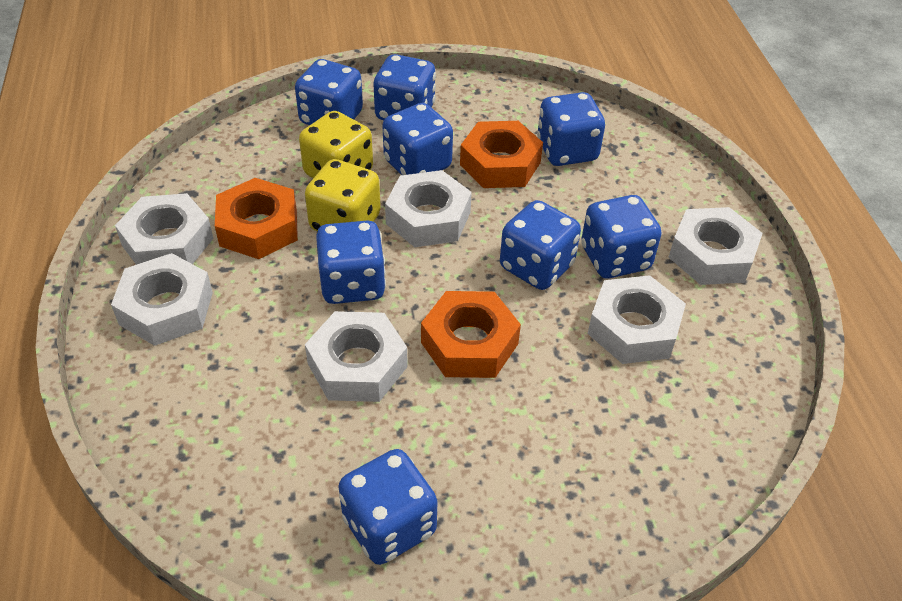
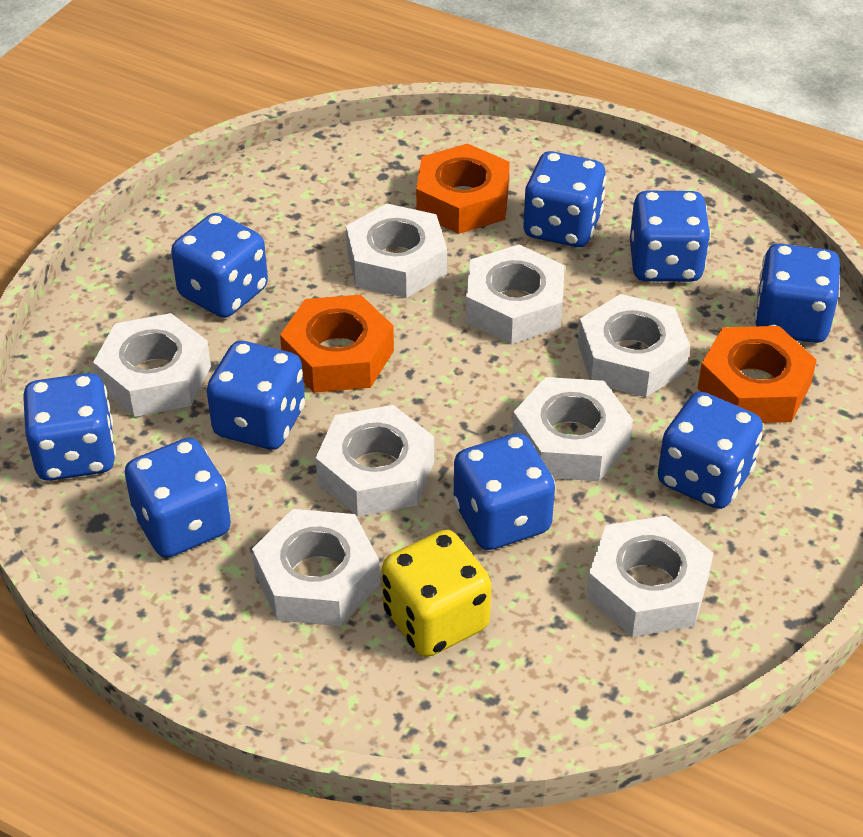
blue dice: 8 -> 9
white nut: 6 -> 8
yellow dice: 2 -> 1

